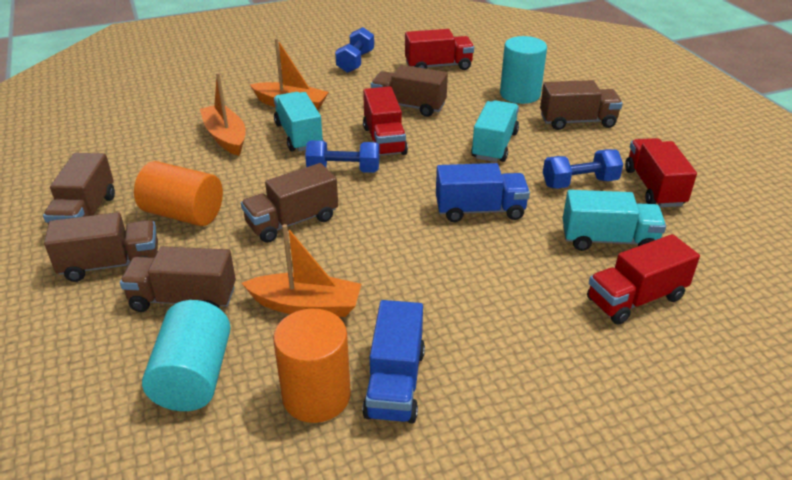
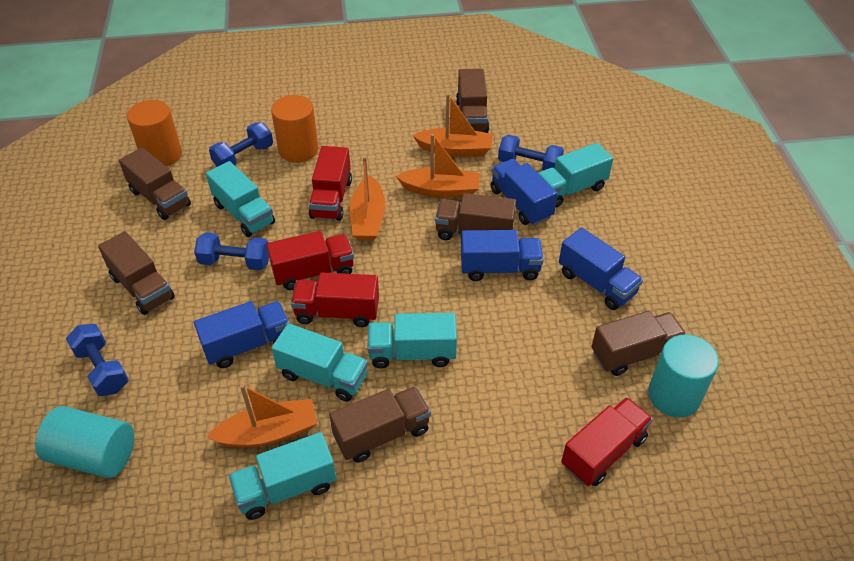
blue dumbbell: 3 -> 4
blue truck: 2 -> 4
orange boat: 3 -> 4
turquoise truck: 3 -> 5

